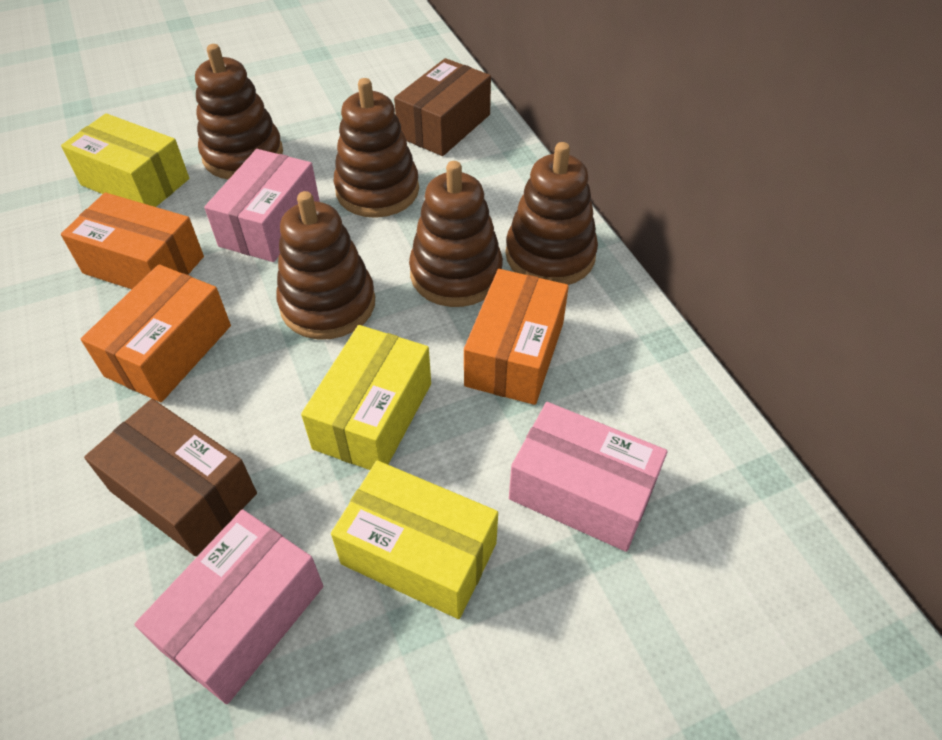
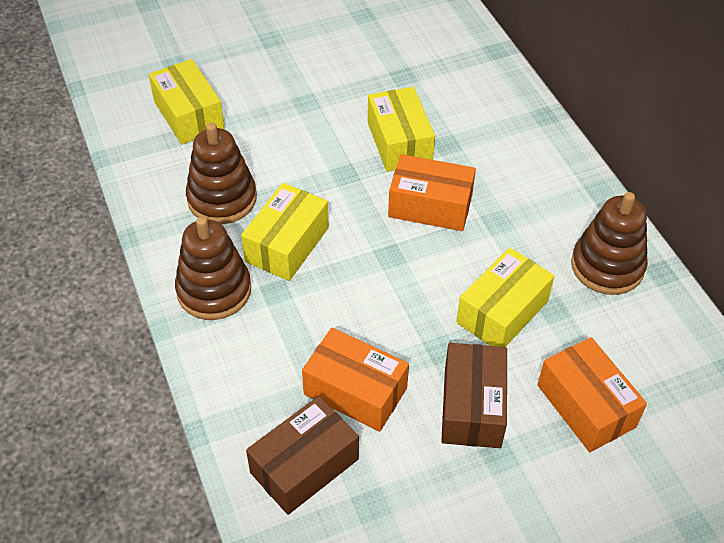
brown stacking toy: 5 -> 3
pink box: 3 -> 0
yellow box: 3 -> 4

